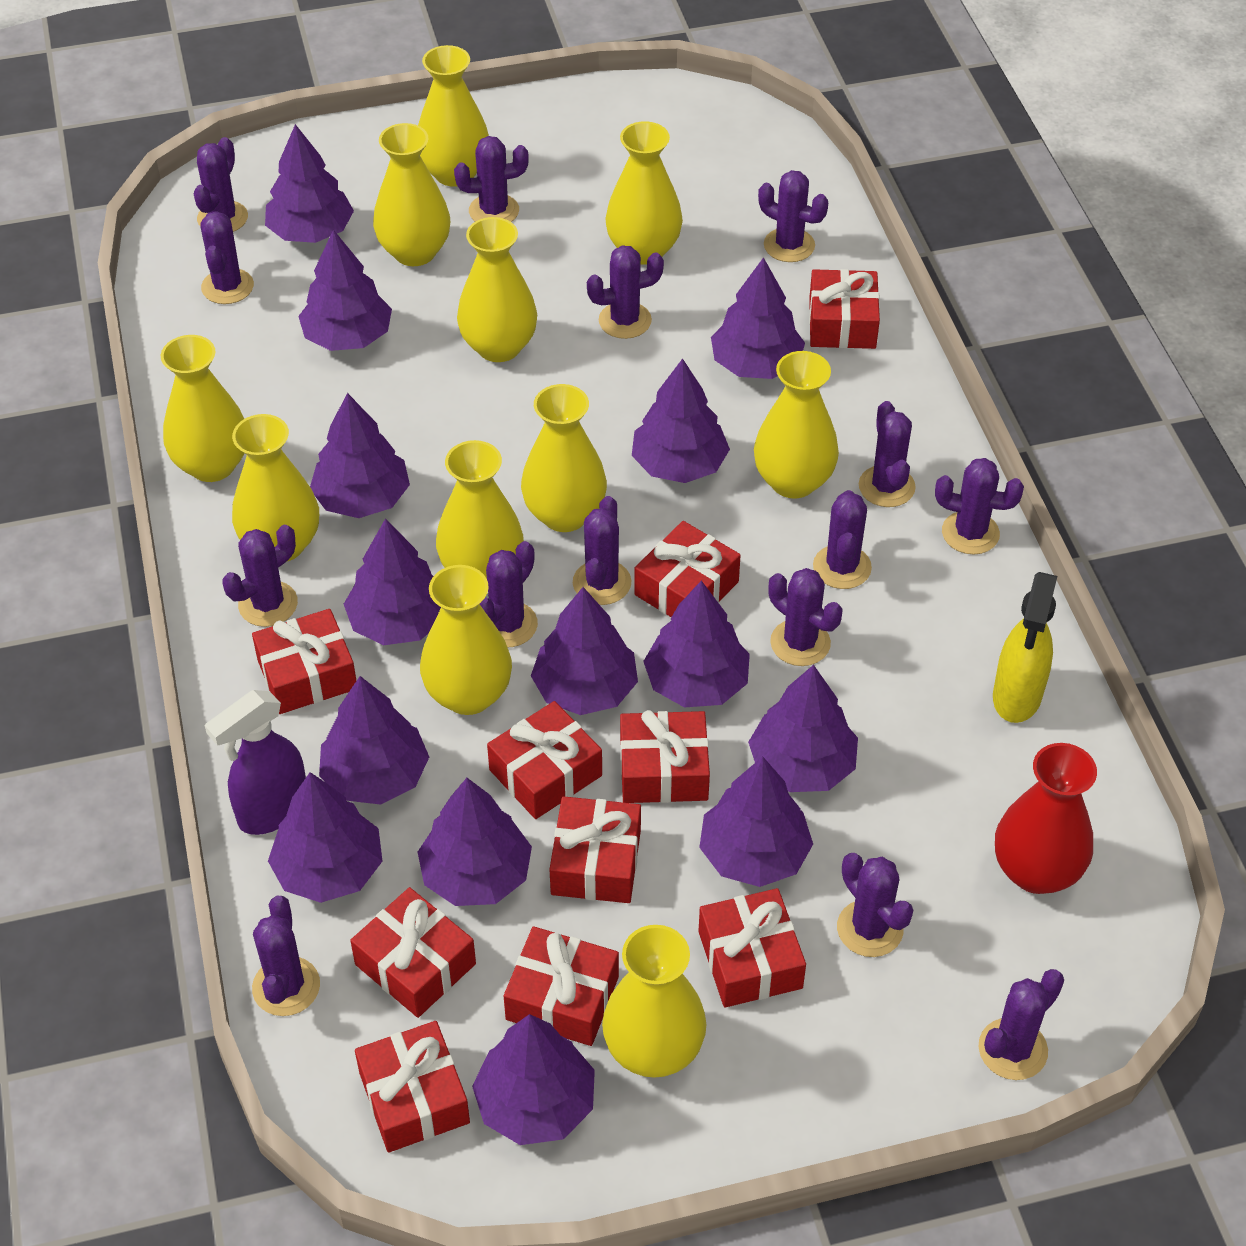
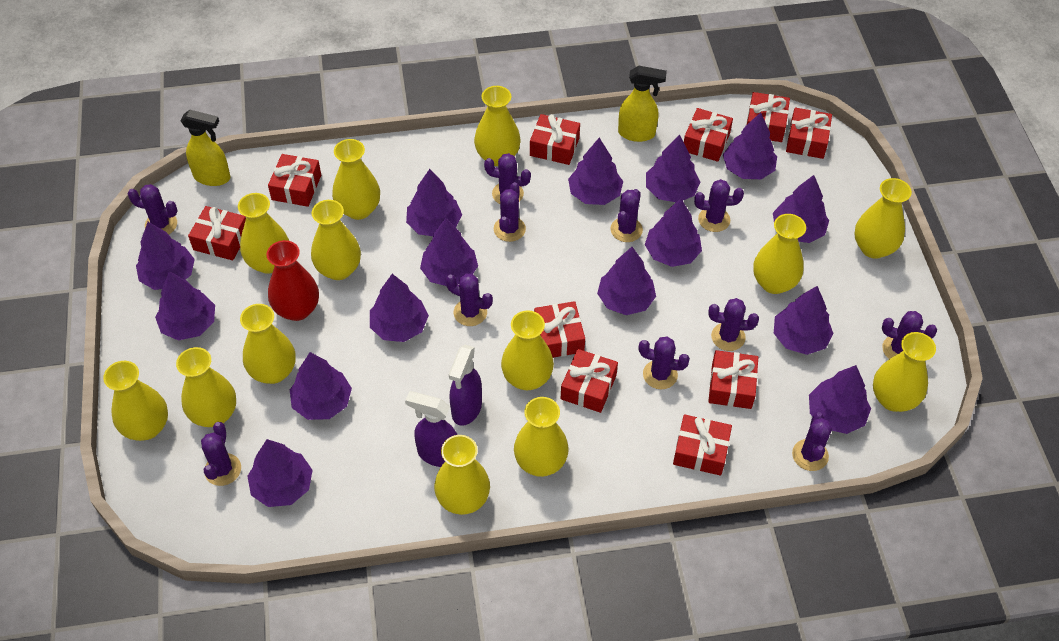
purple cactus: 15 -> 11
purple spray bottle: 1 -> 2
purple tree: 14 -> 15
yellow spray bottle: 1 -> 2
yellow vase: 11 -> 13

